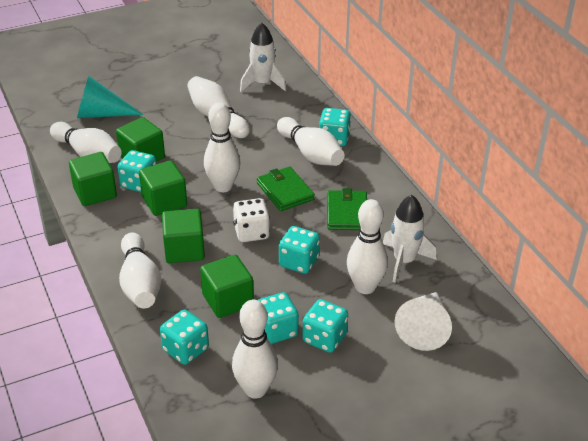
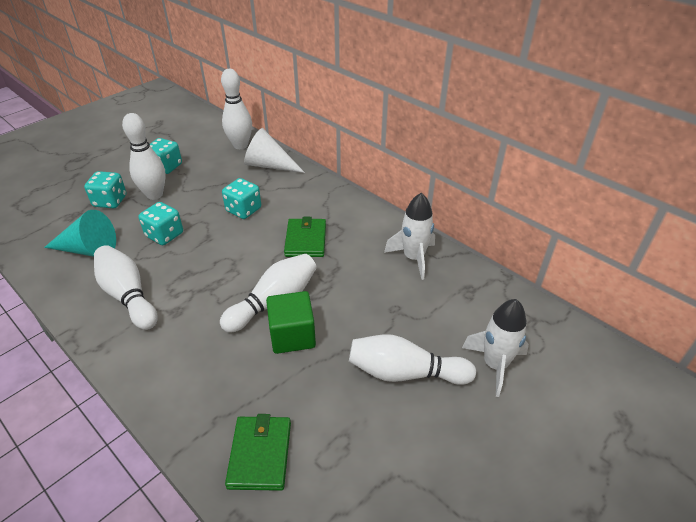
green cube: 5 -> 1
turquoise dice: 6 -> 4
white bowling pin: 7 -> 5
white dice: 1 -> 0

